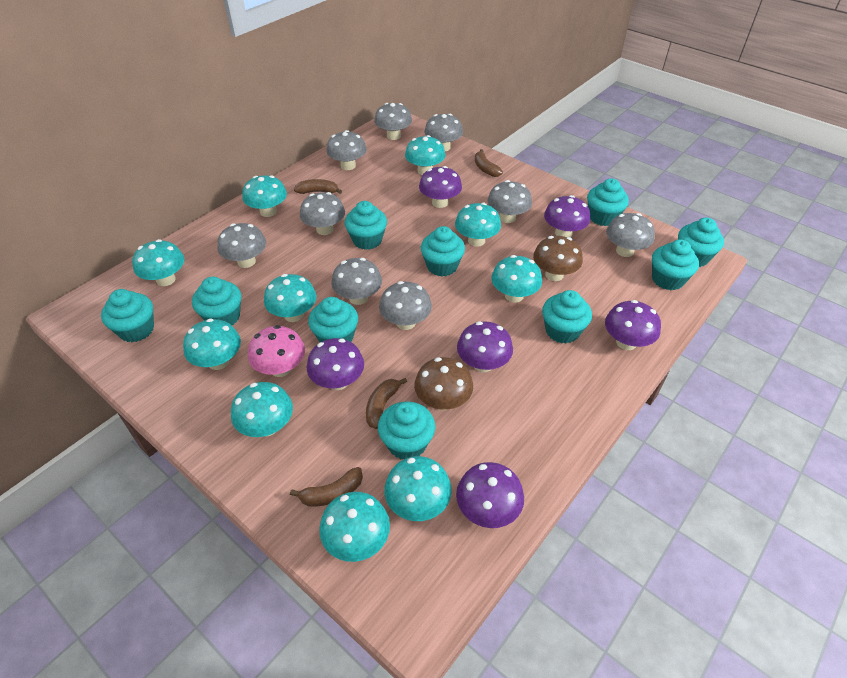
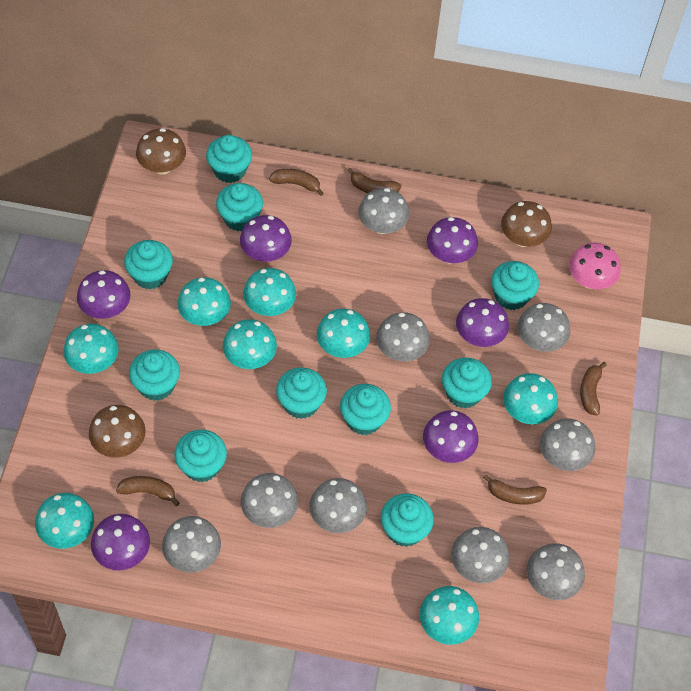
brown banana: 4 -> 5
brown mushroom: 2 -> 3
turquoise mushroom: 10 -> 8

